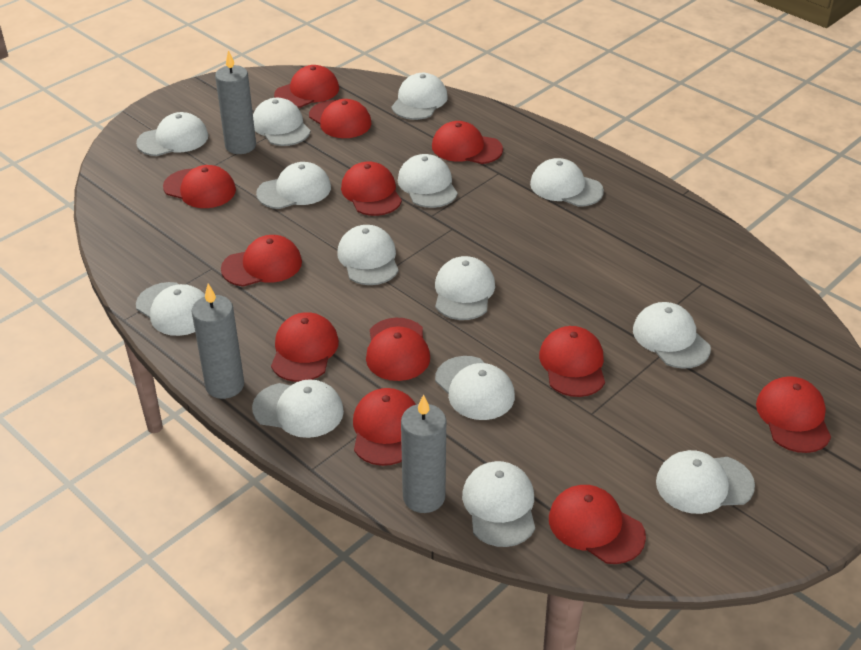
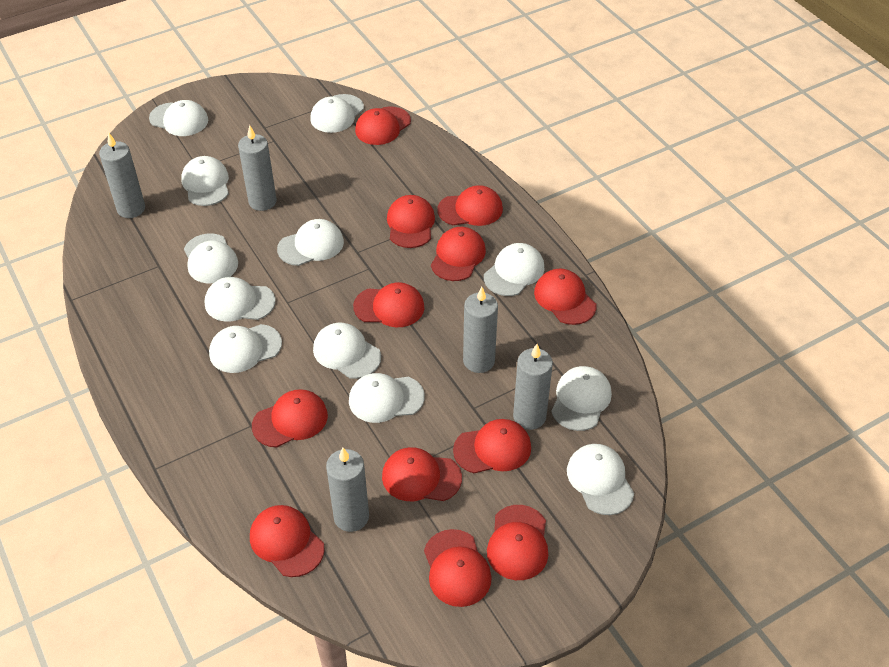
grey candle: 3 -> 5
white cap: 14 -> 12

